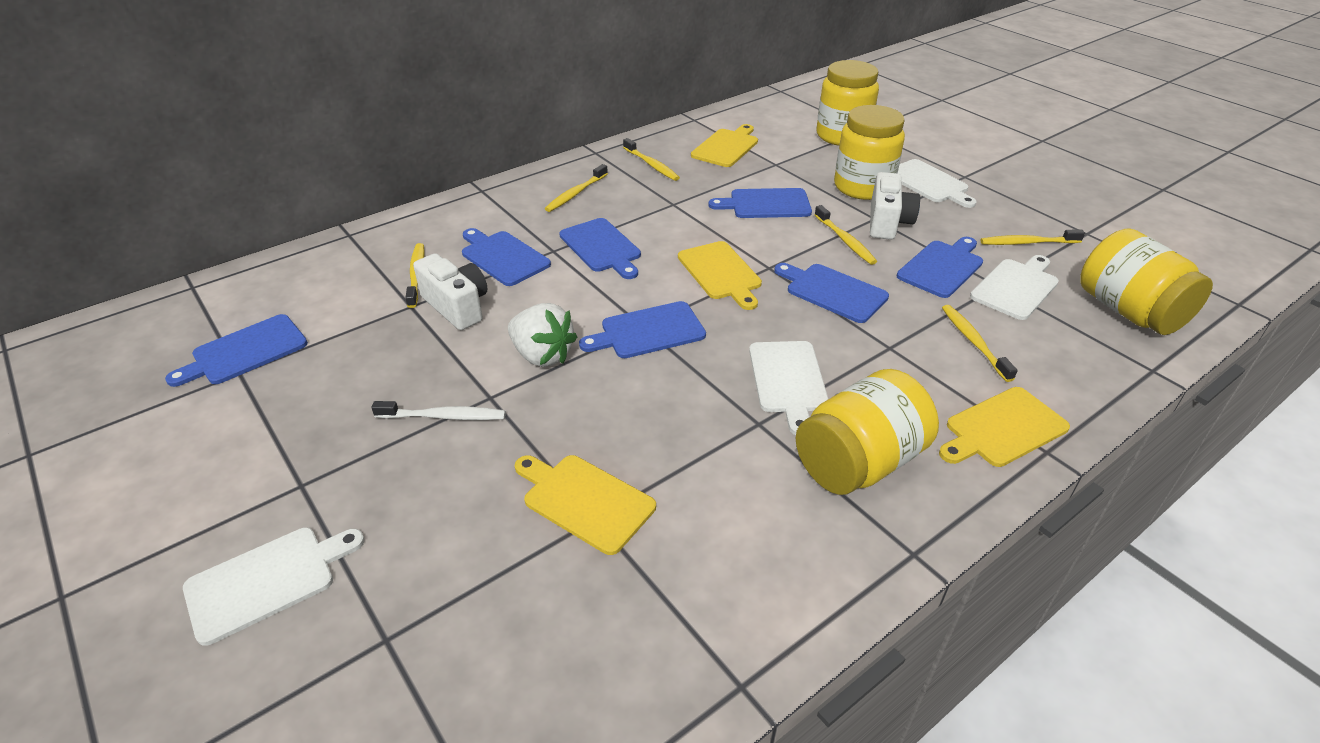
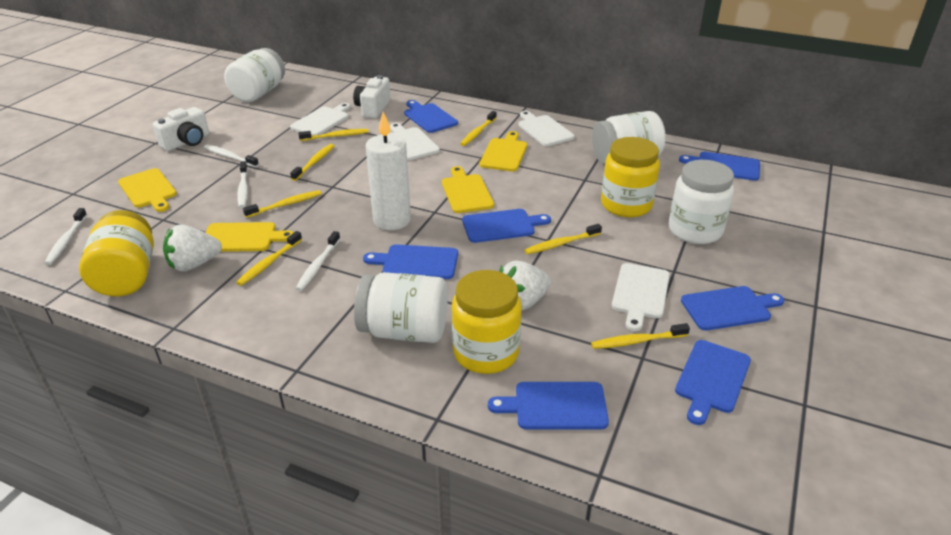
white candle: 0 -> 1
white jar: 0 -> 4
white strawberry: 1 -> 2
white toothbrush: 1 -> 4
yellow jar: 4 -> 3
yellow toothbrush: 6 -> 7

